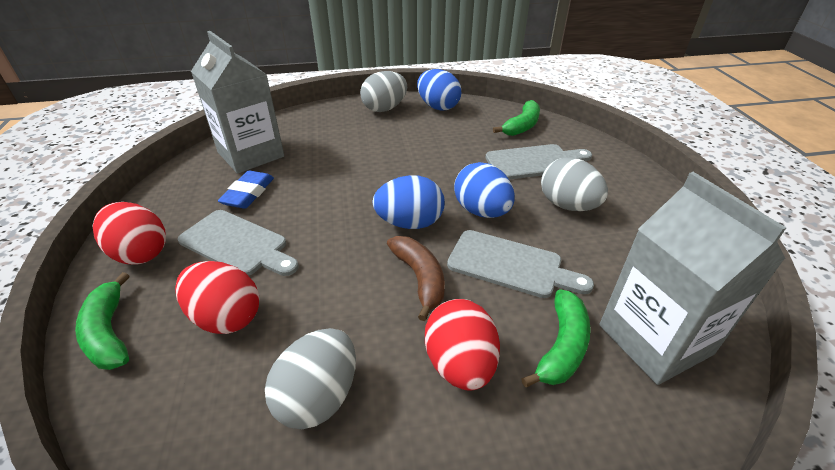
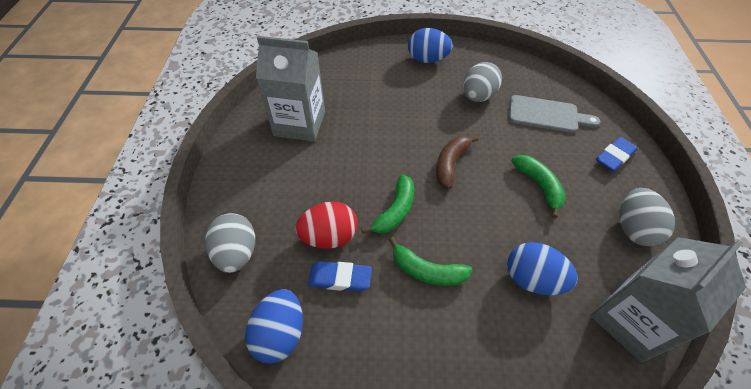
blue eraser: 1 -> 2
grey cutting board: 3 -> 1
red egg: 3 -> 1

